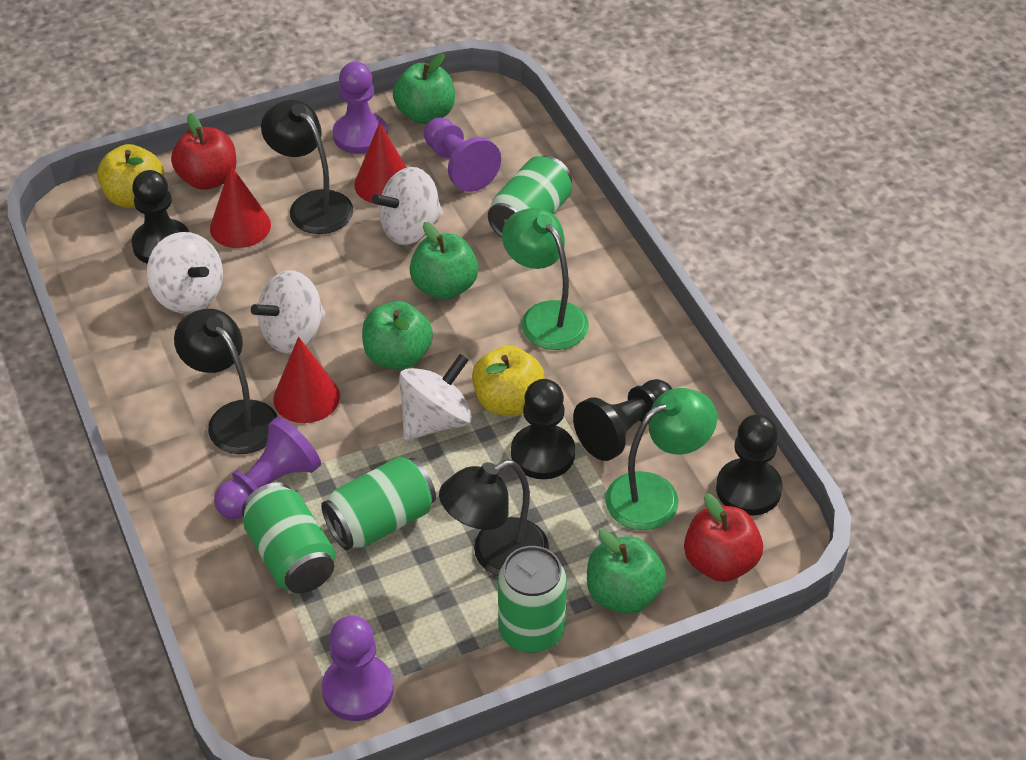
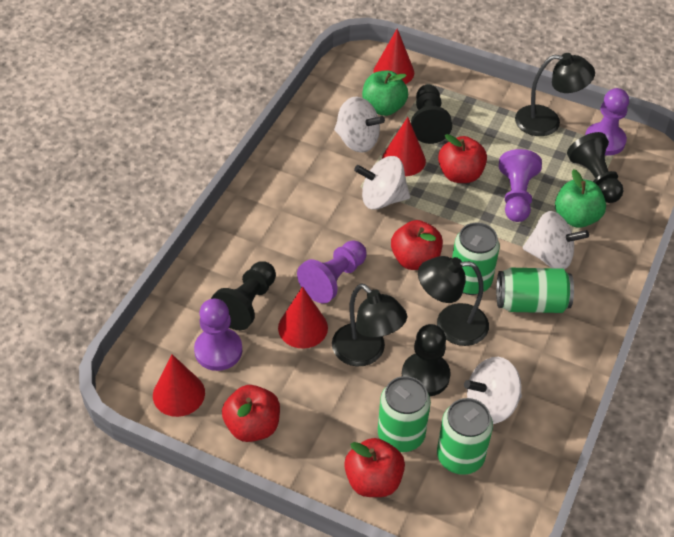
green apple: 4 -> 2
green lamp: 2 -> 0
red apple: 2 -> 4
red cone: 3 -> 4
yellow apple: 2 -> 0

